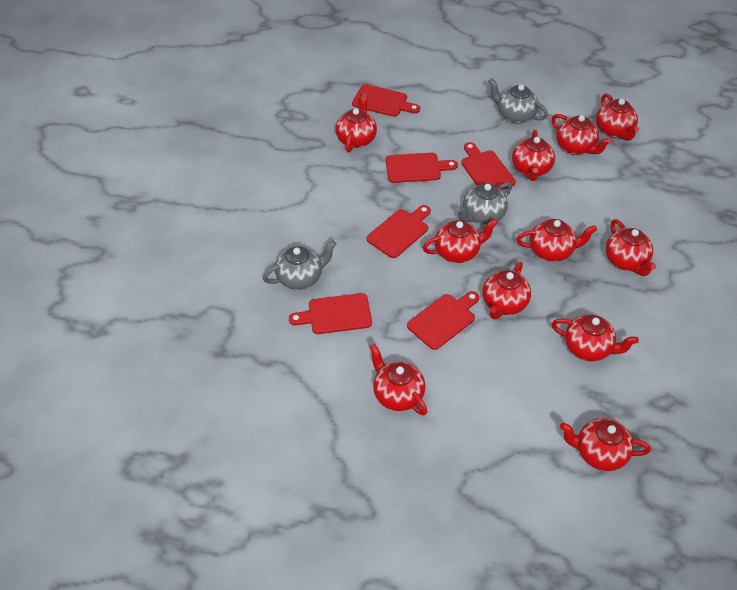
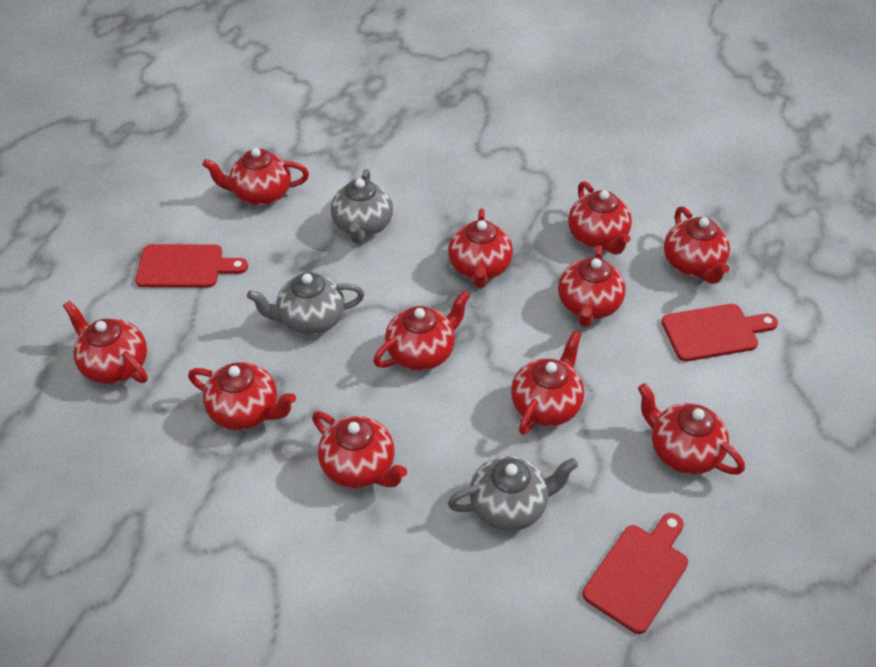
red cutting board: 6 -> 3

